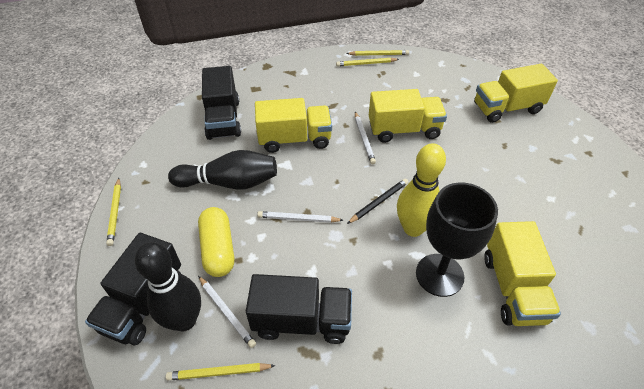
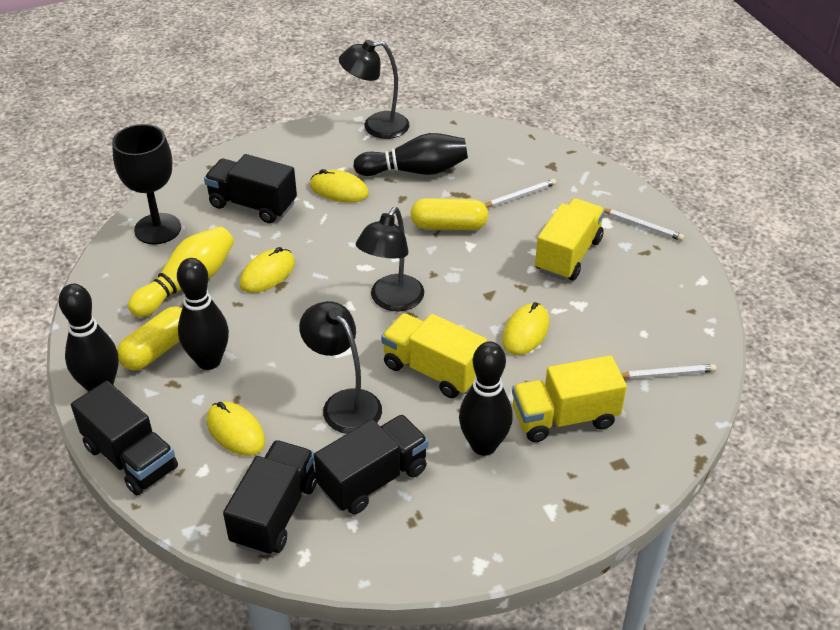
black bowling pin: 2 -> 4
black lamp: 0 -> 3
black pencil: 1 -> 0
black truck: 3 -> 4
yellow capsule: 1 -> 2
yellow mouse: 0 -> 4
yellow pencil: 4 -> 0
yellow truck: 4 -> 3

